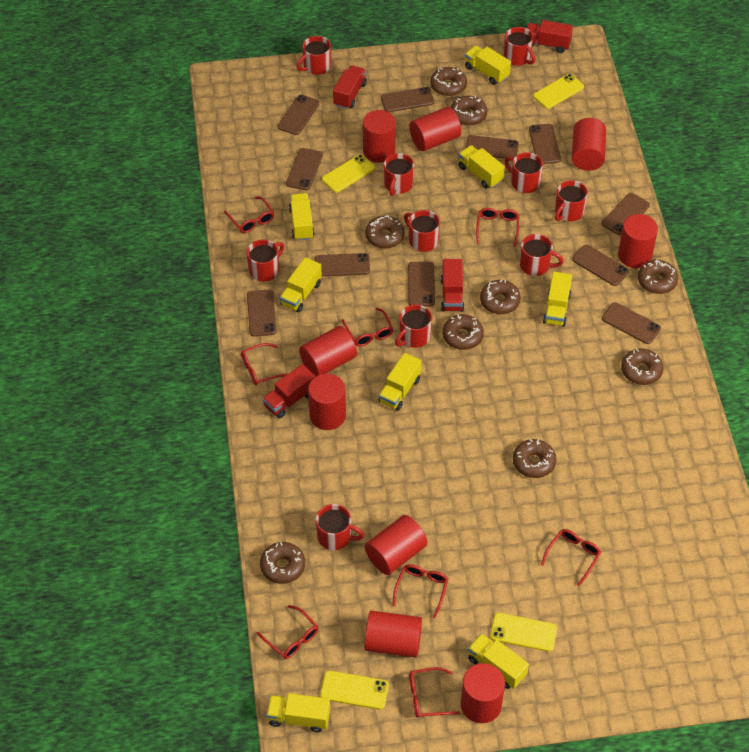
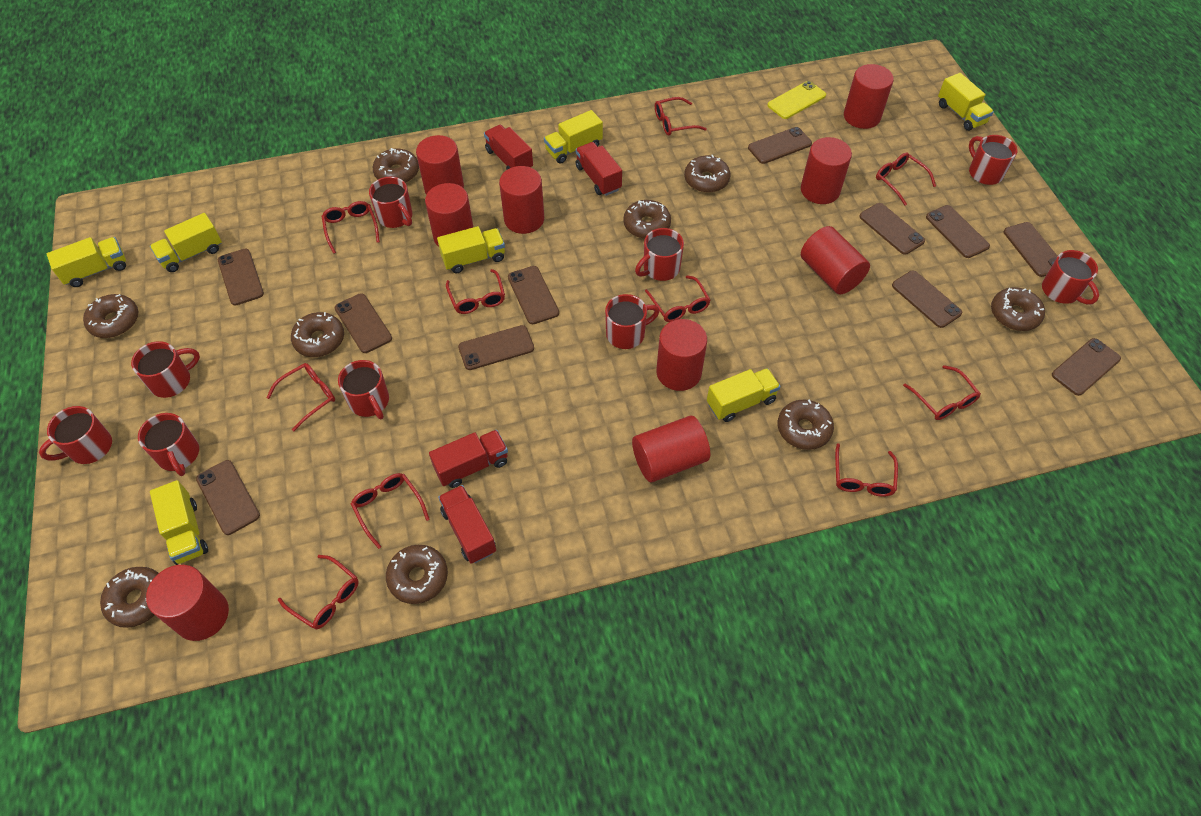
red glasses: 8 -> 10
red mug: 10 -> 9
yellow phone: 4 -> 1
yellow truck: 8 -> 7

